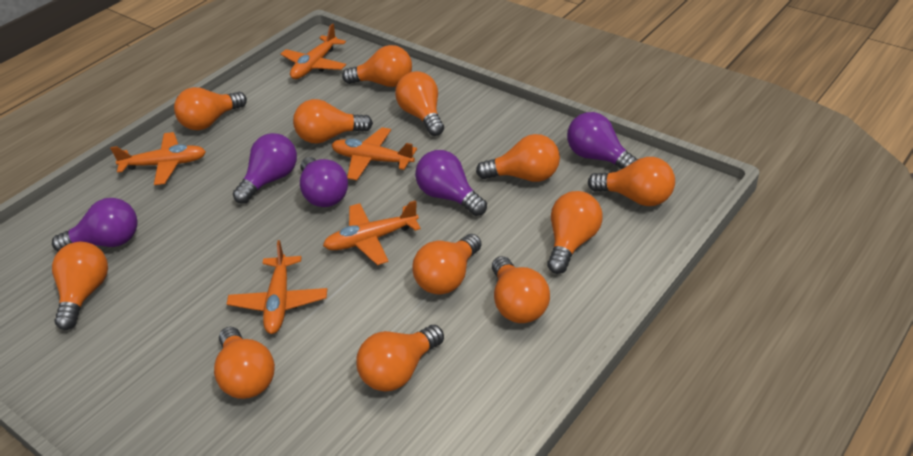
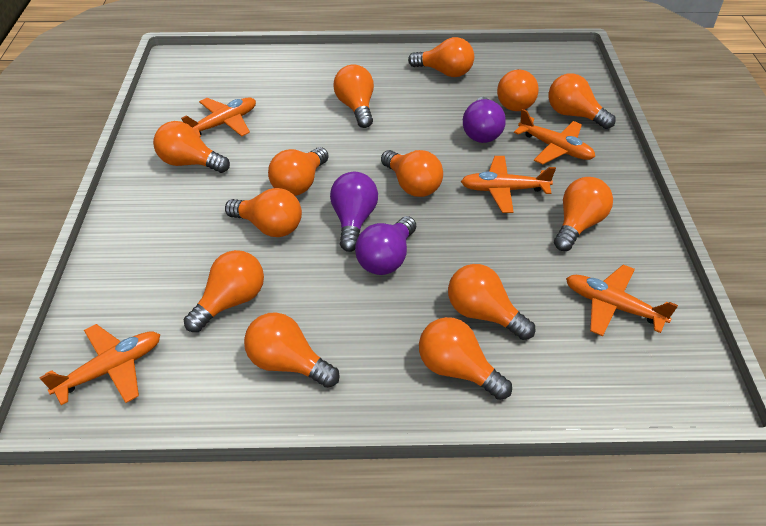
orange light bulb: 12 -> 13
purple light bulb: 5 -> 3

